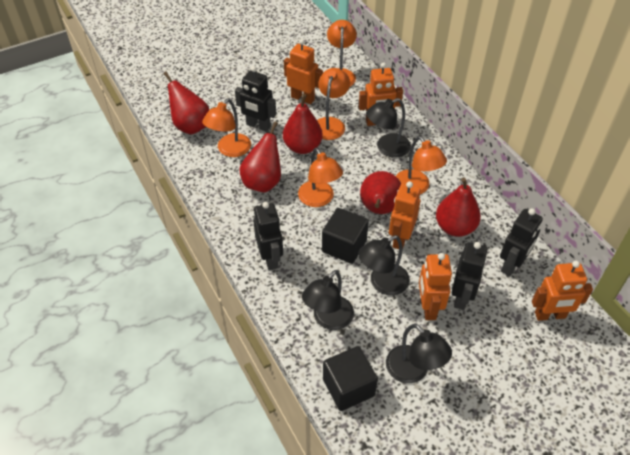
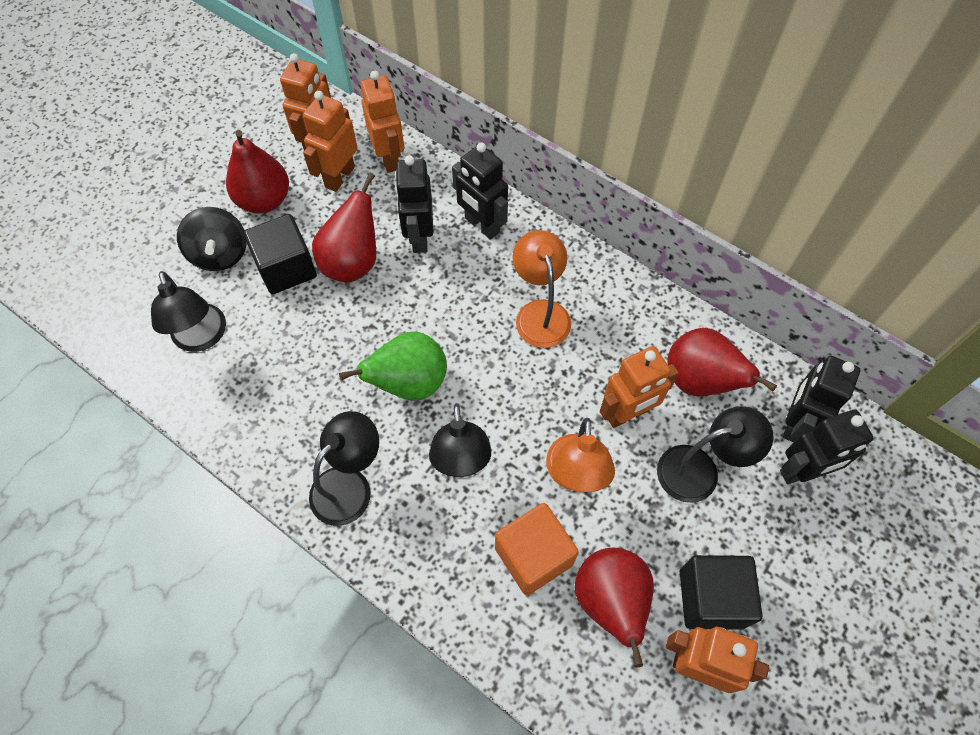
black spinning top: 0 -> 1
green pear: 0 -> 1
orange cube: 0 -> 1
orange lamp: 5 -> 2
red pear: 5 -> 4

